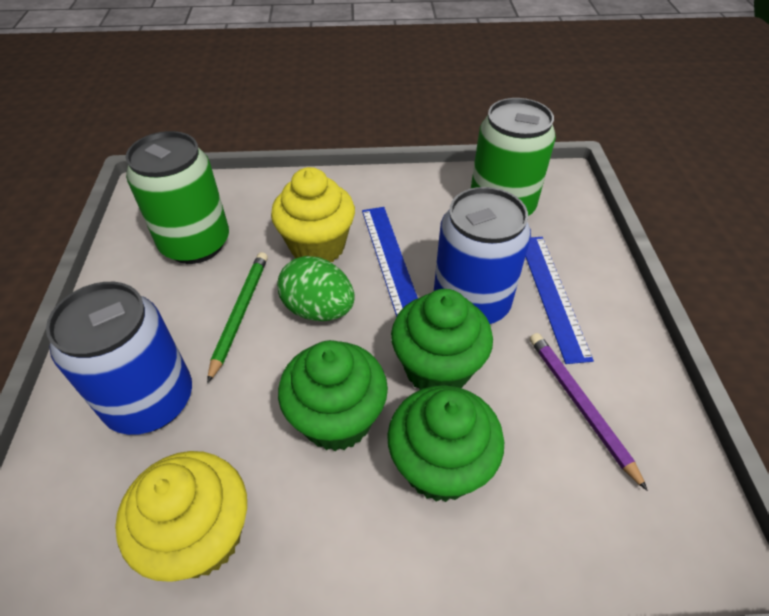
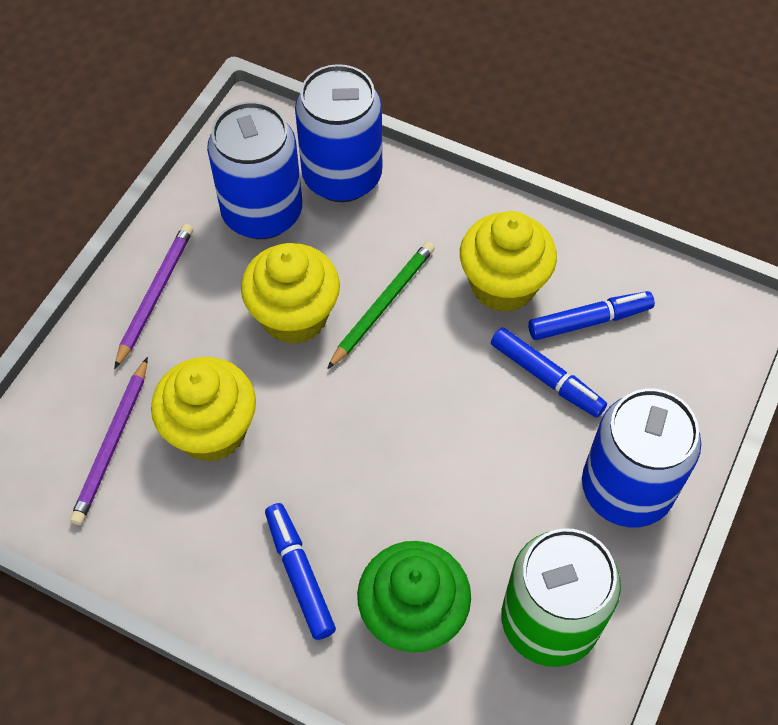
blue can: 2 -> 3
blue marker: 0 -> 3
blue ruler: 2 -> 0
green can: 2 -> 1
green cupcake: 3 -> 1
green egg: 1 -> 0
purple pencil: 1 -> 2
yellow cupcake: 2 -> 3

